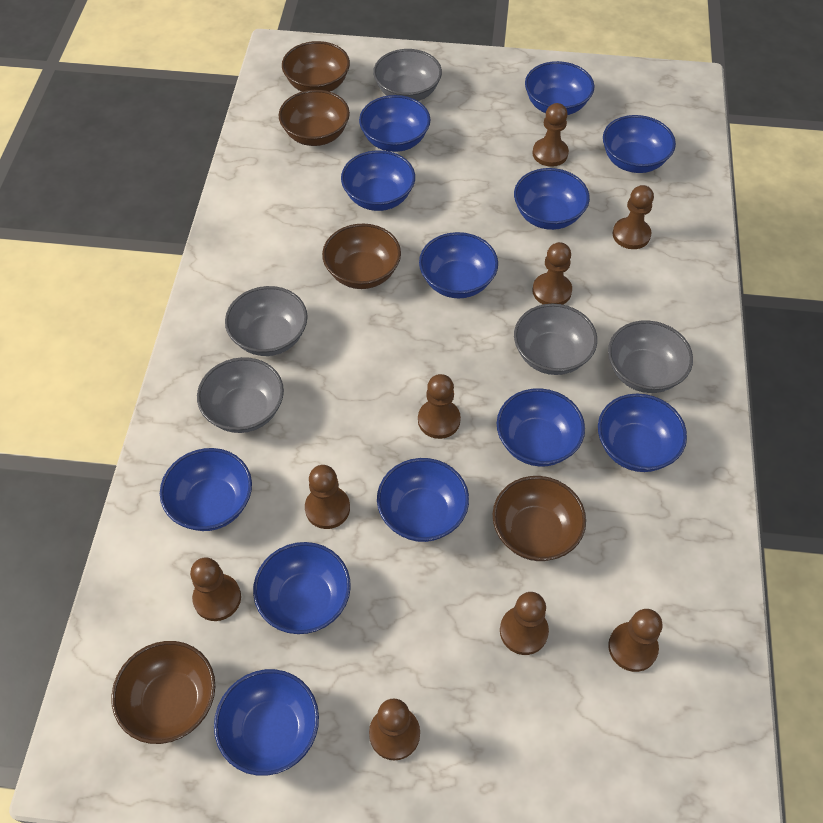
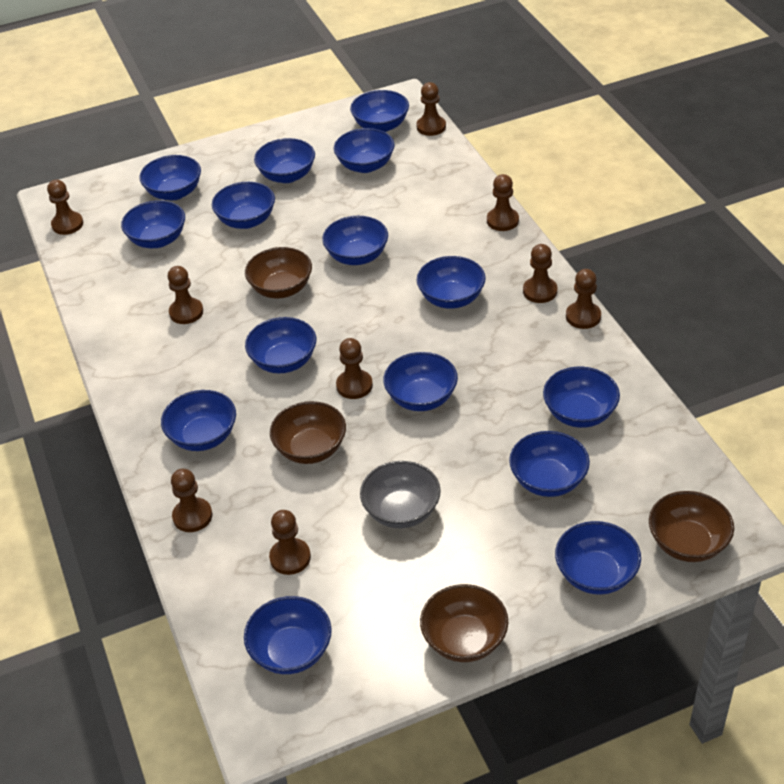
blue bowl: 12 -> 15
brown bowl: 5 -> 4
grey bowl: 5 -> 1

